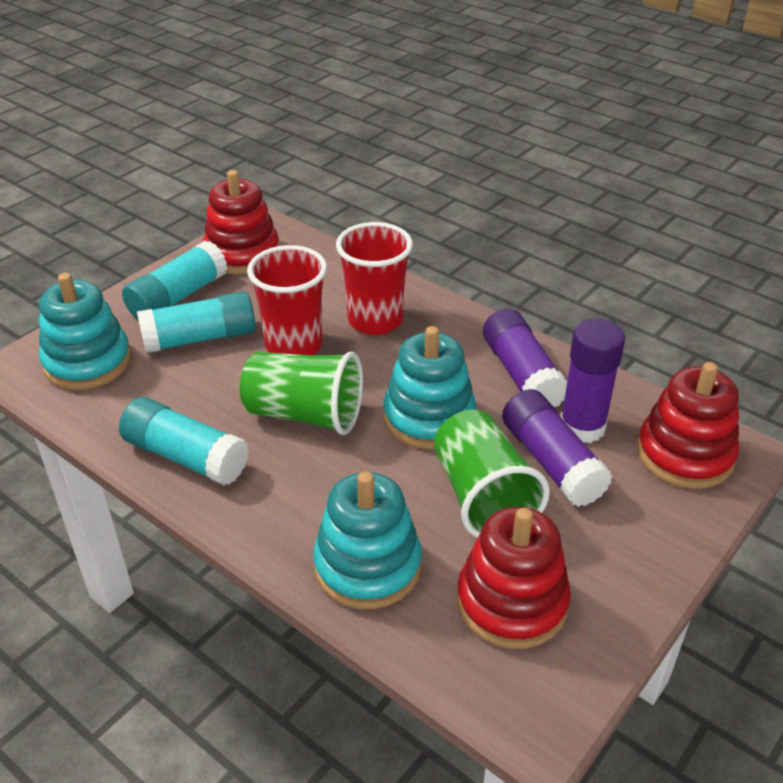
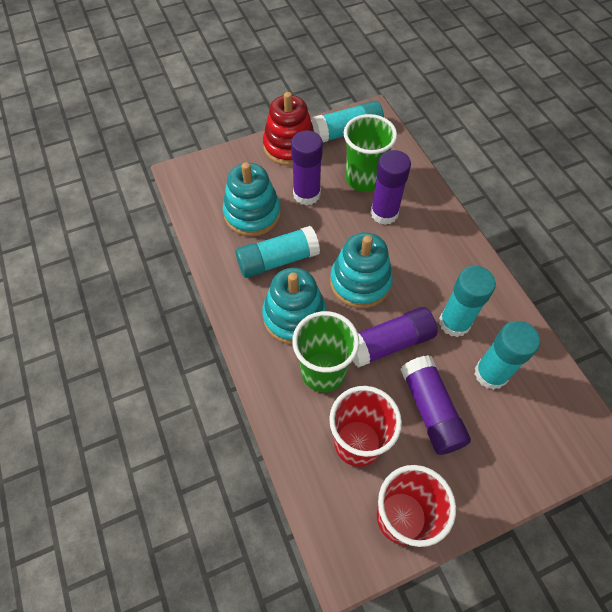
purple glue stick: 3 -> 4
red stacking toy: 3 -> 1
turquoise glue stick: 3 -> 4

